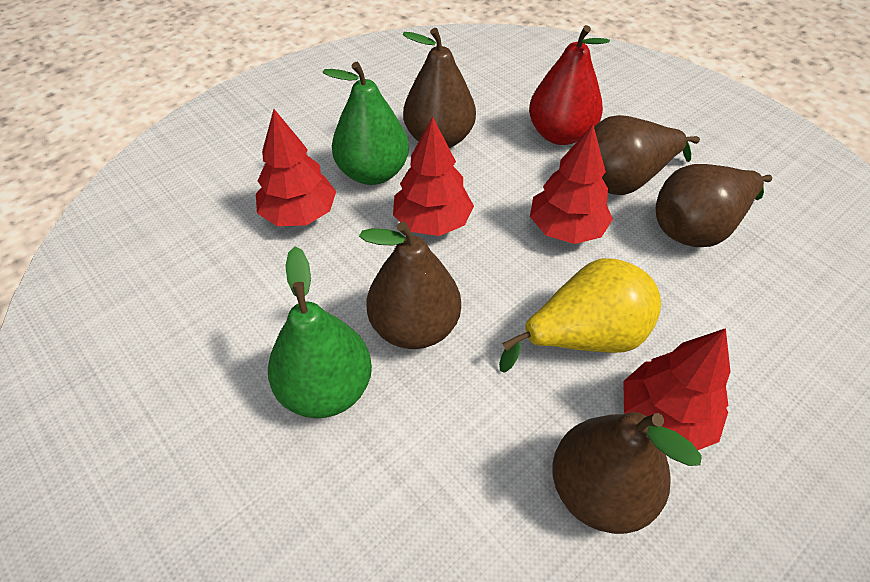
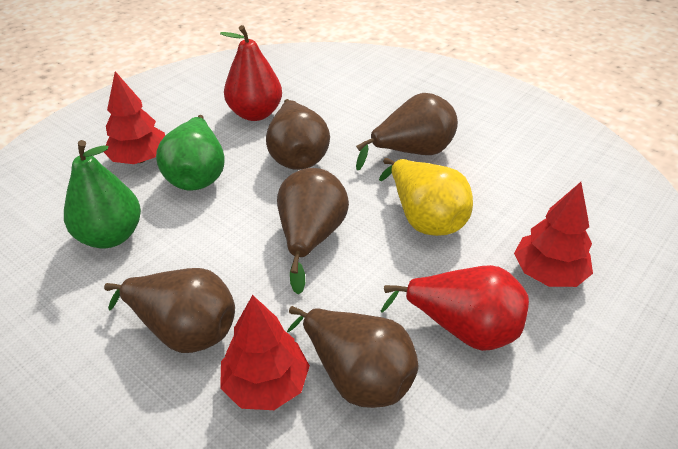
red pear: 1 -> 2
red tree: 4 -> 3

